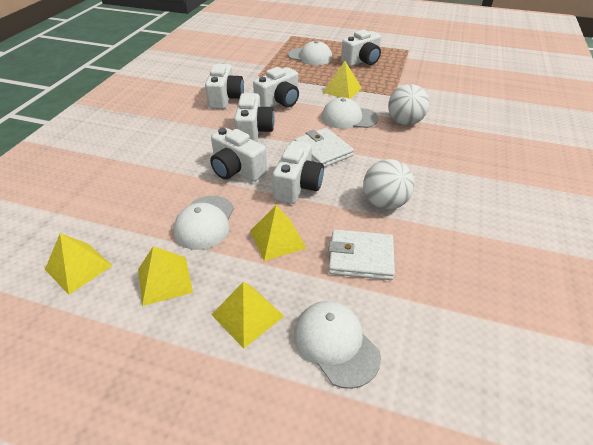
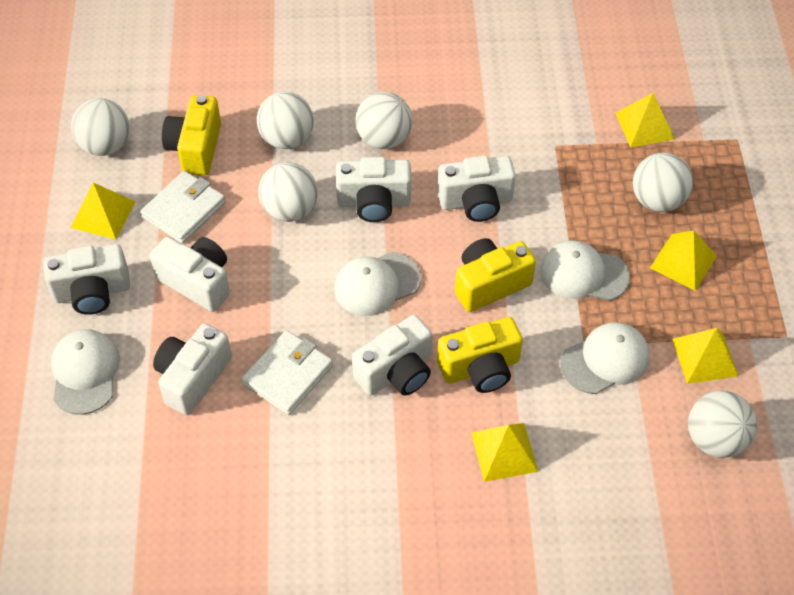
white ball: 2 -> 6
yellow camera: 0 -> 3

